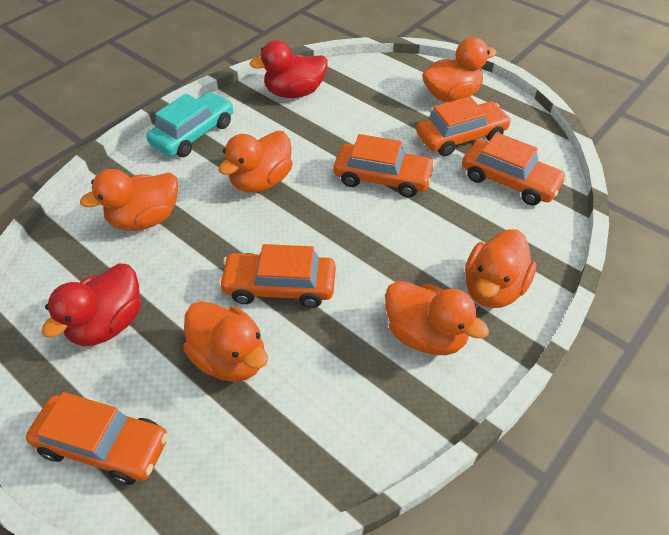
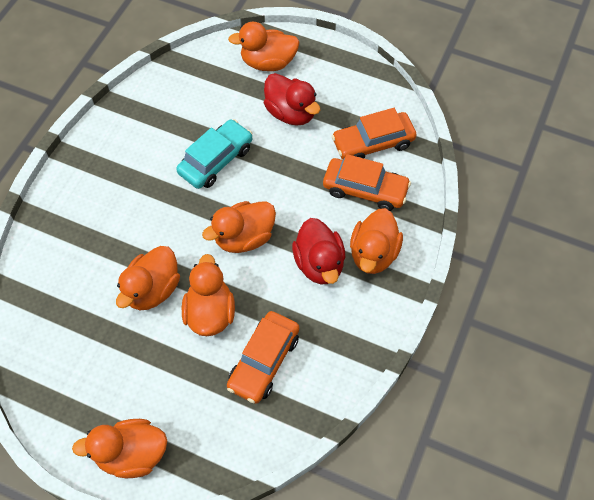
orange car: 5 -> 3

